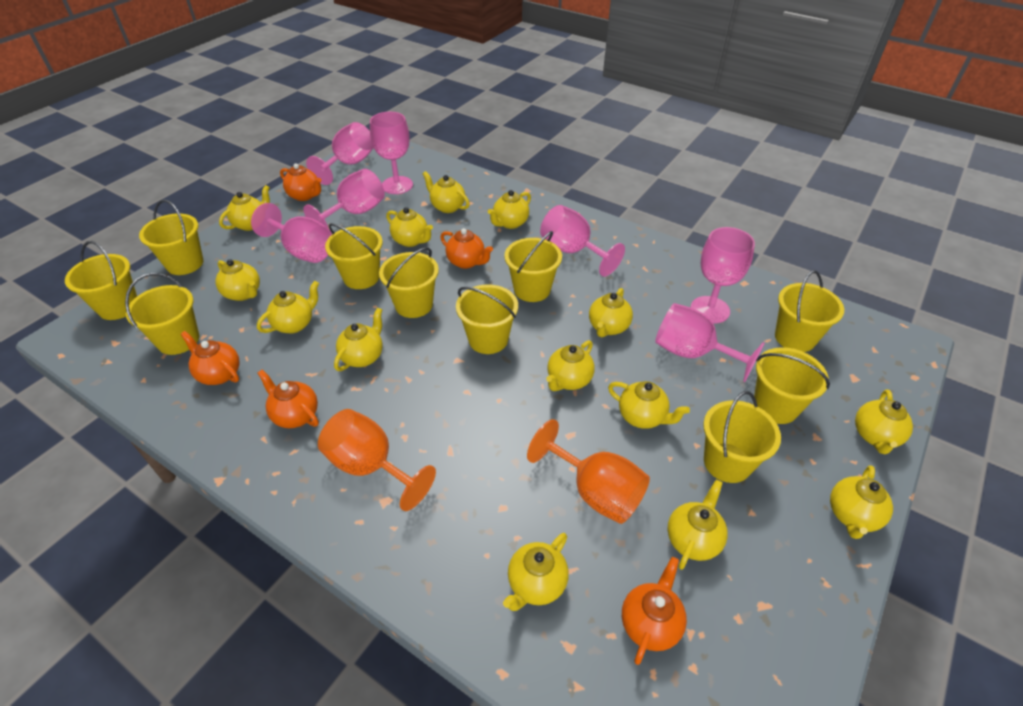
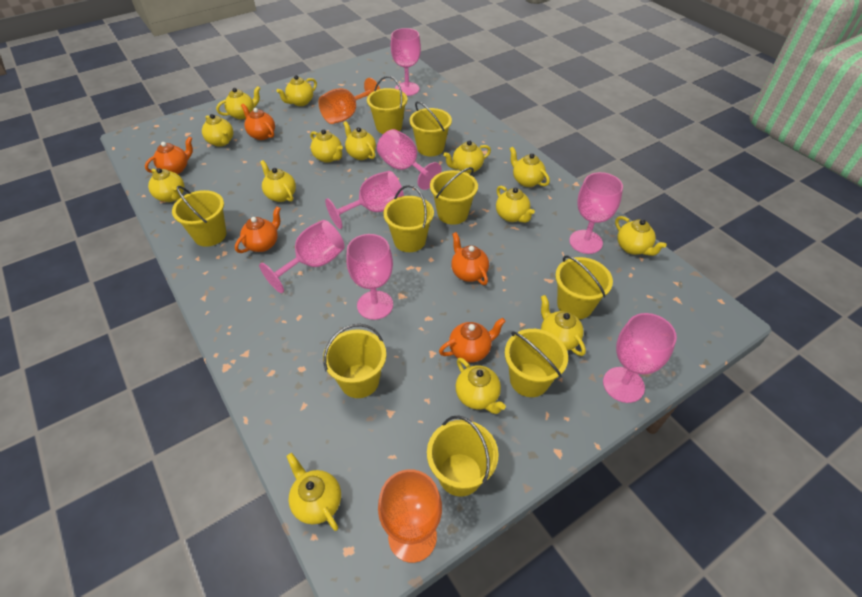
yellow bucket: 10 -> 9

